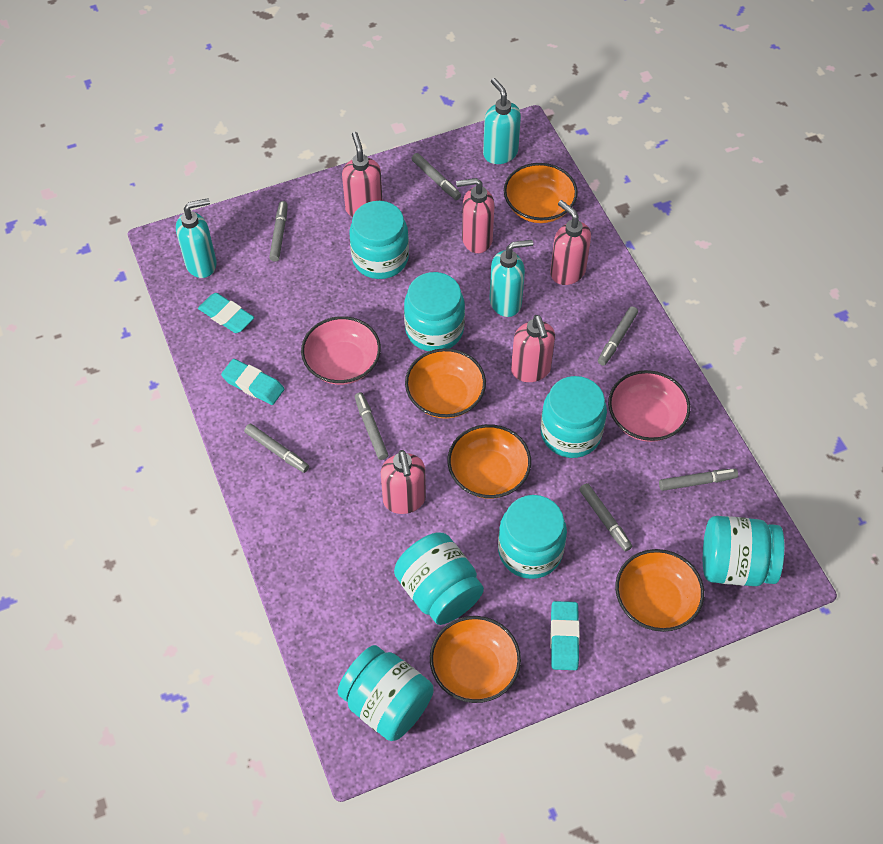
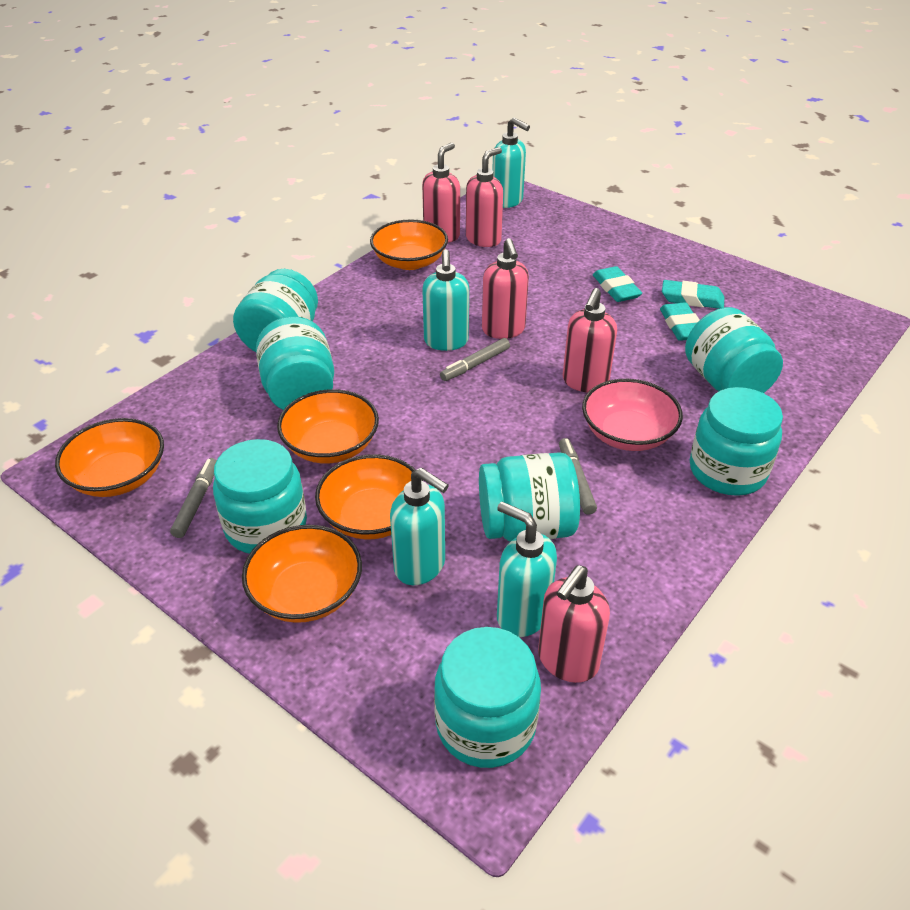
grey marker: 7 -> 3
pink bowl: 2 -> 1
turquoise soap dispenser: 3 -> 4

